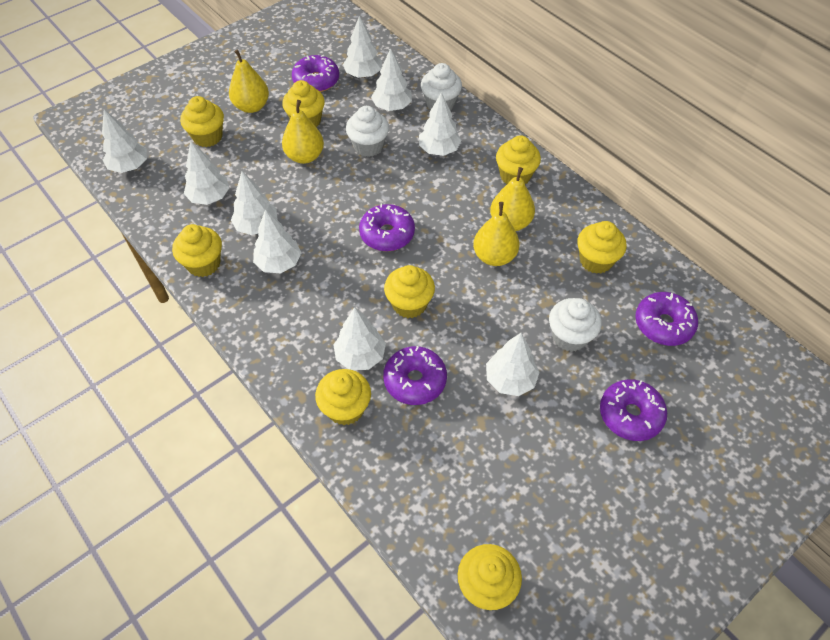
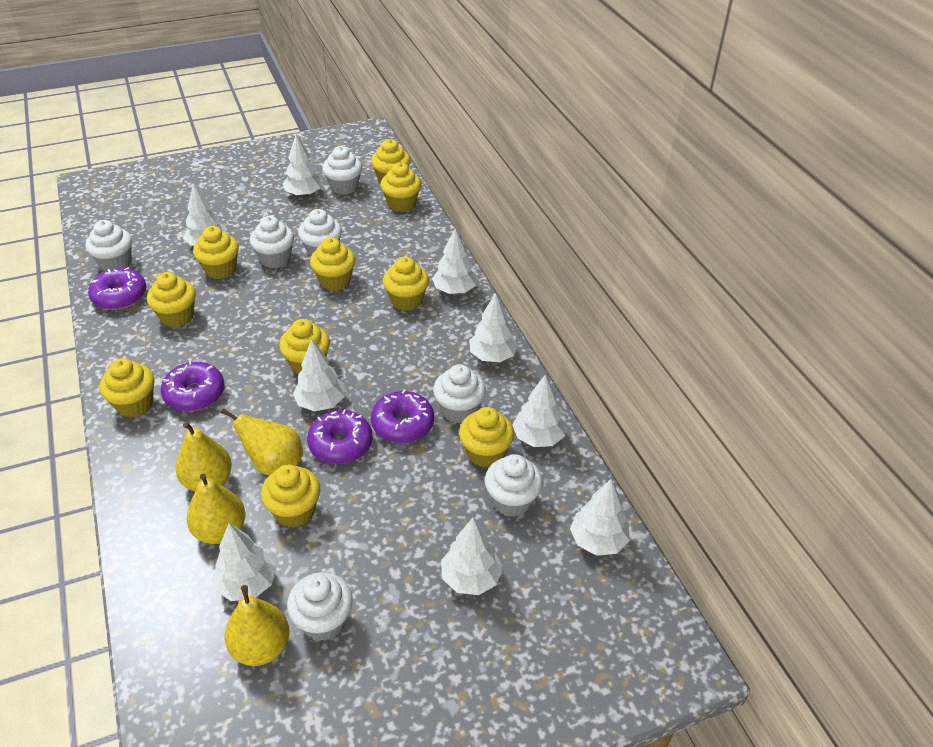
purple donut: 5 -> 4
white cupcake: 3 -> 7
yellow cupcake: 8 -> 10

